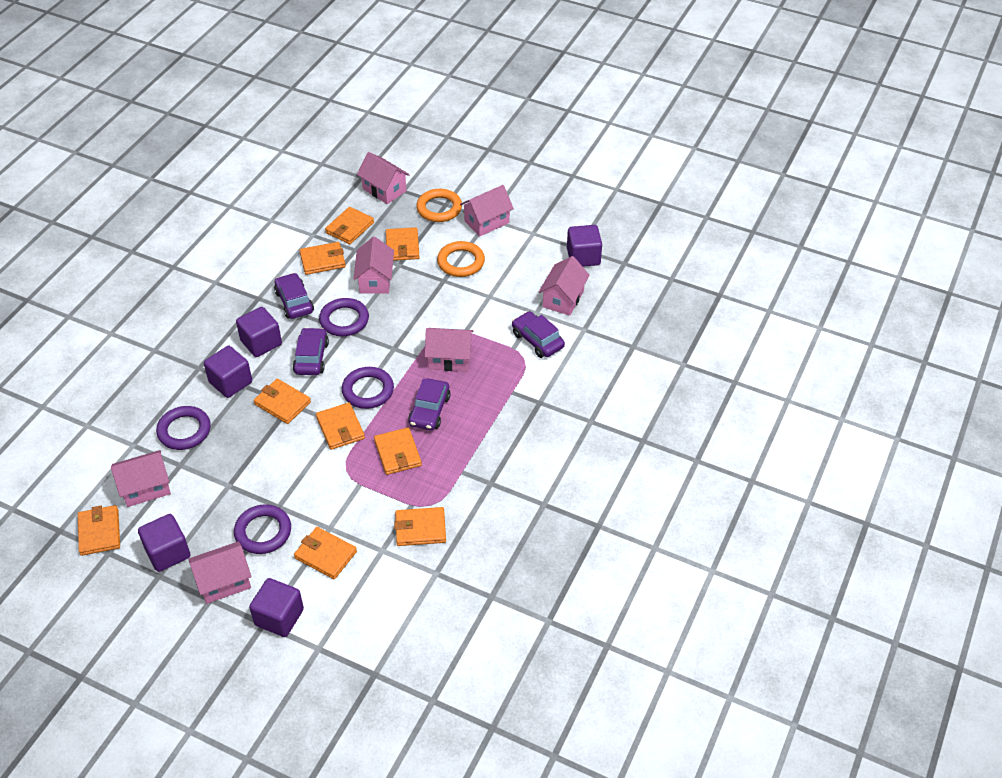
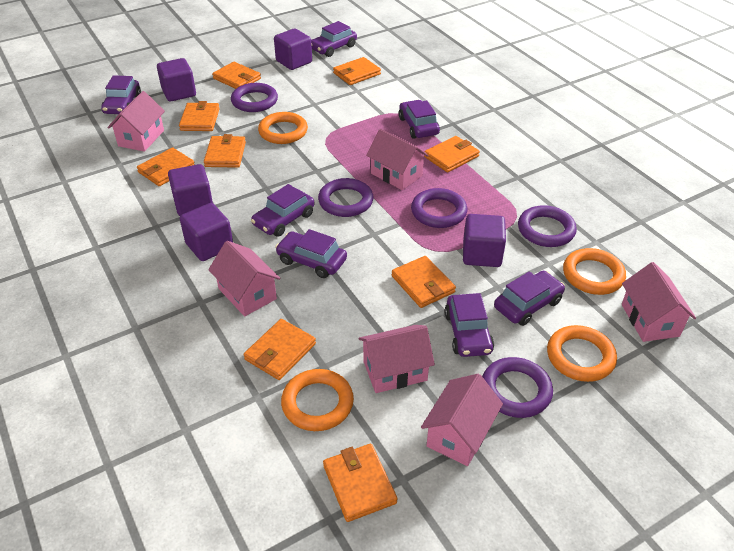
orange ring: 2 -> 4
pink house: 7 -> 6
purple car: 4 -> 7
purple ring: 4 -> 5

